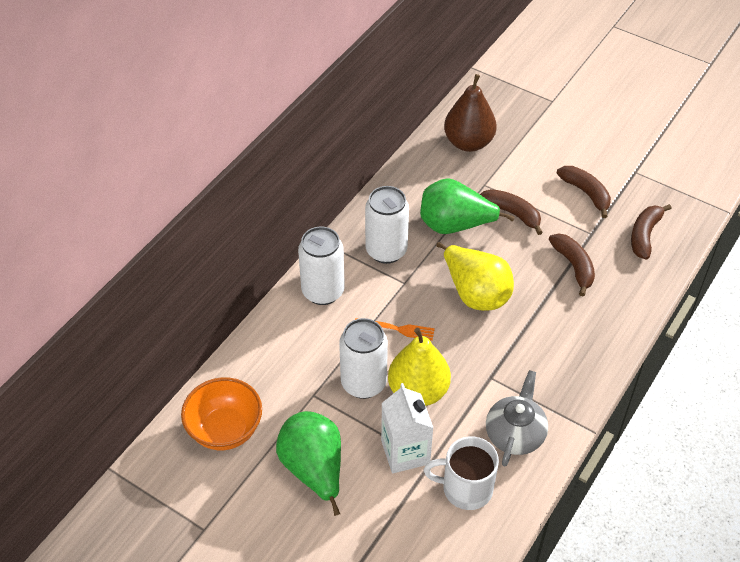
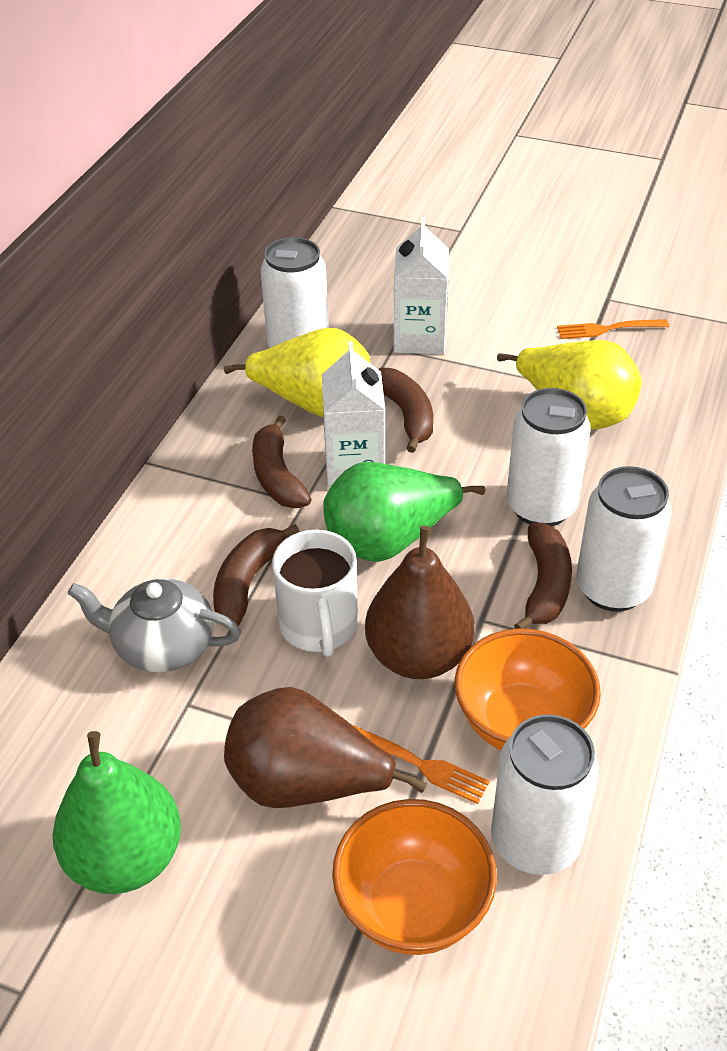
brown pear: 1 -> 2
orange bowl: 1 -> 2
orange fork: 1 -> 2
white can: 3 -> 4
white carton: 1 -> 2

